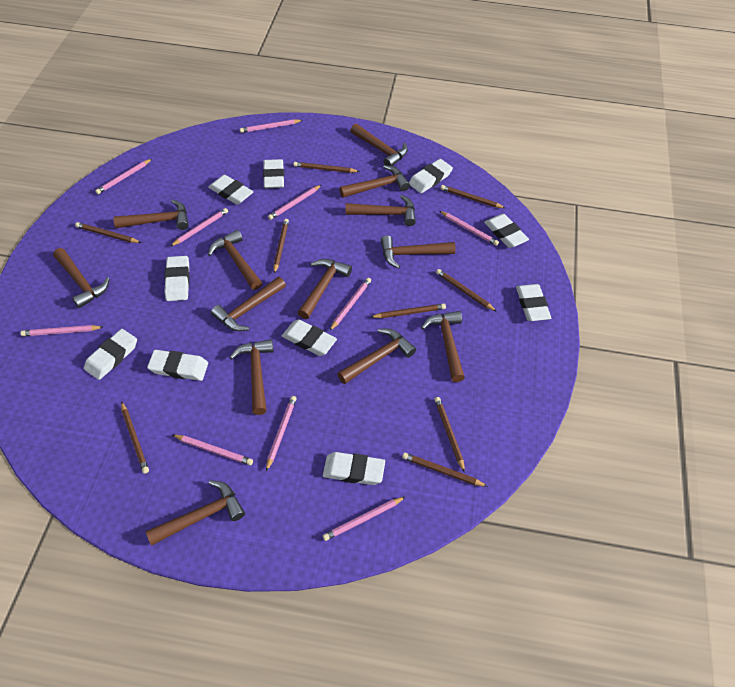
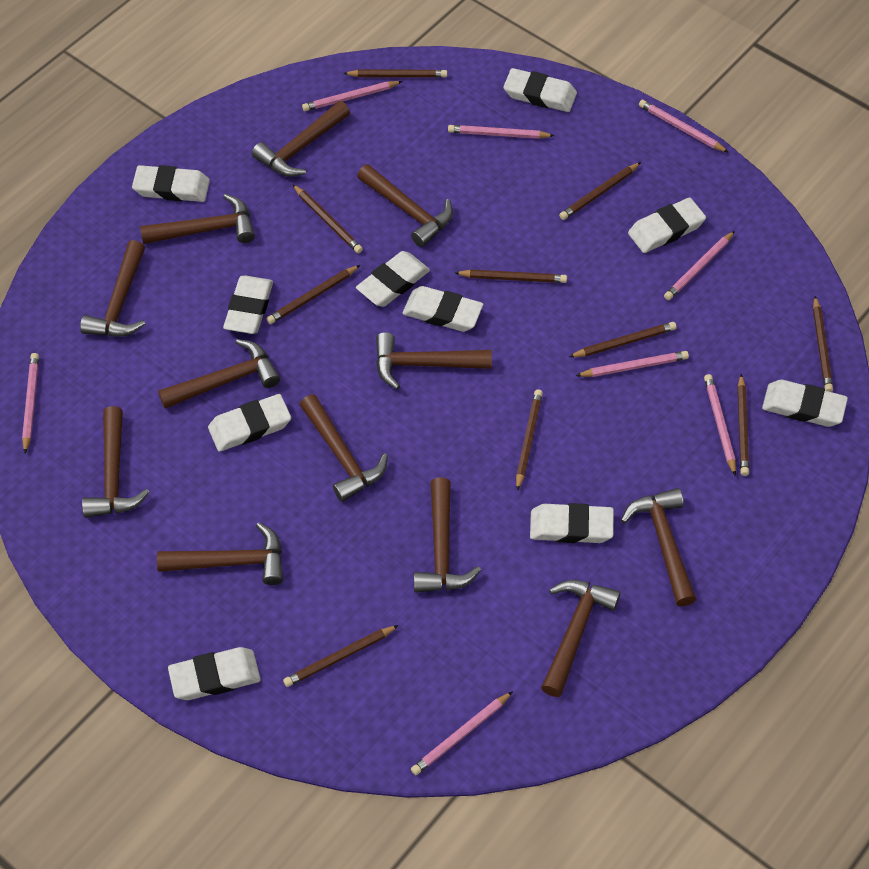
brown hammer: 13 -> 12
brown pencil: 9 -> 10
pink pencil: 10 -> 8

